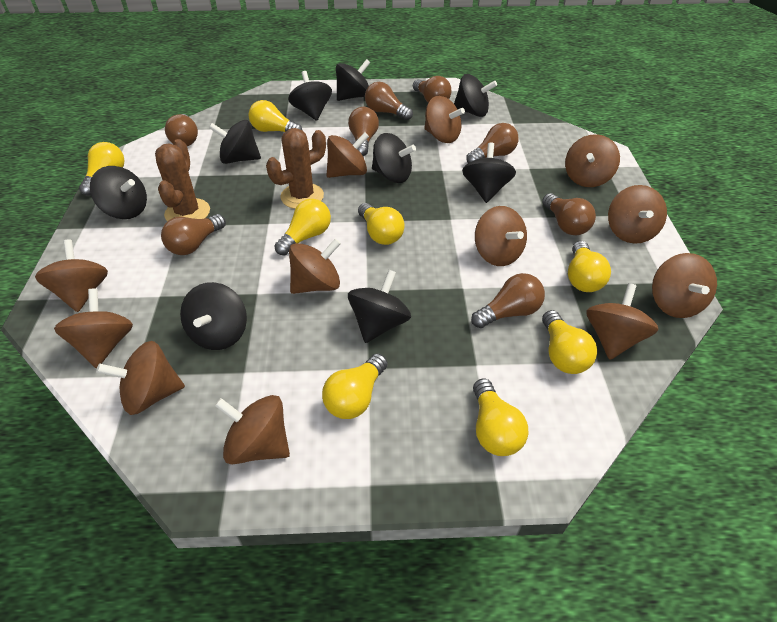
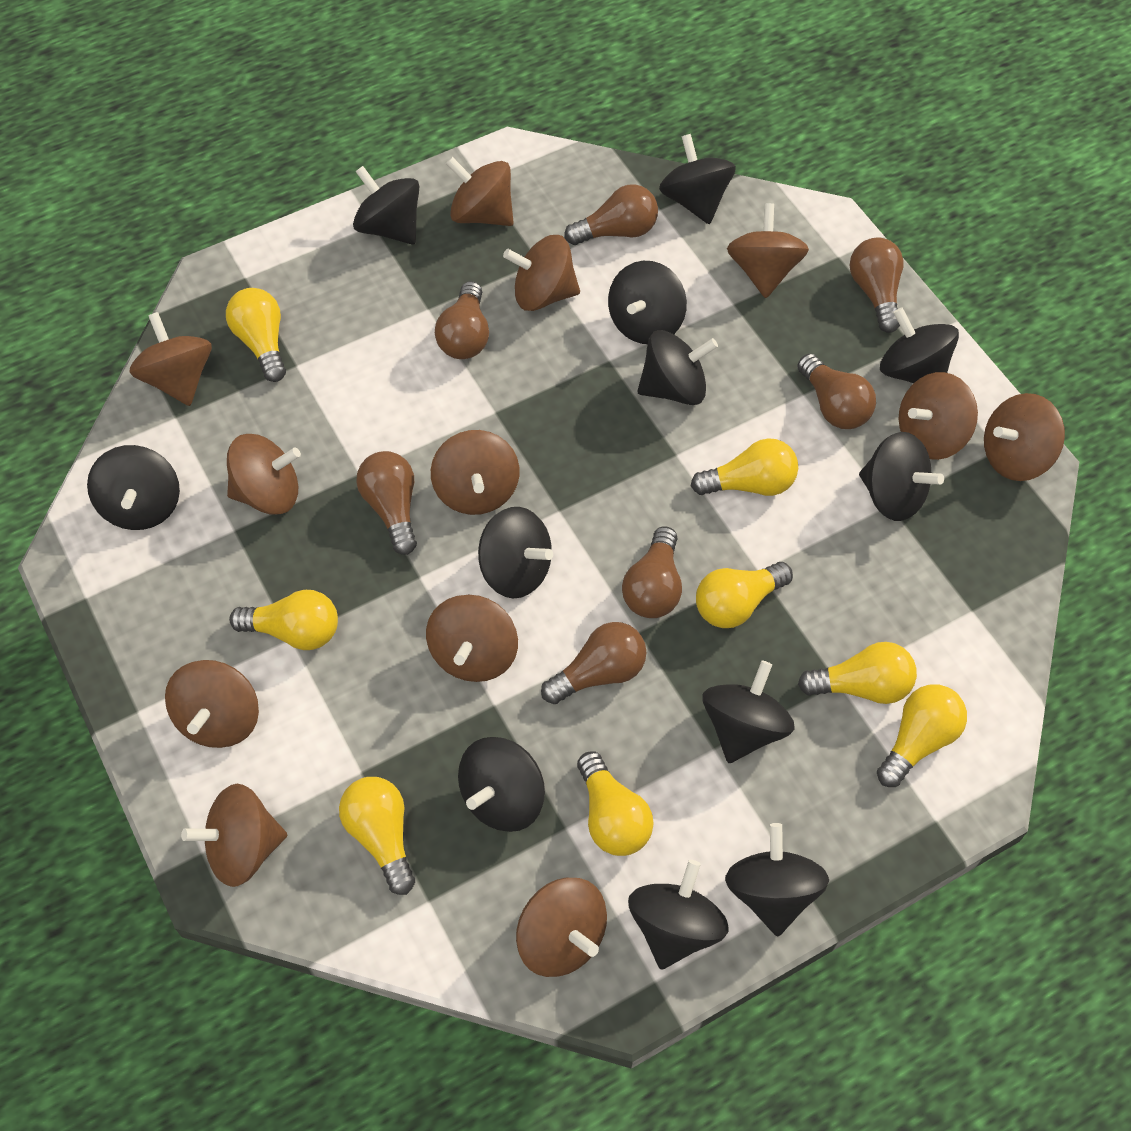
black spinning top: 9 -> 12
brown cactus: 2 -> 0
brown light bulb: 8 -> 7

